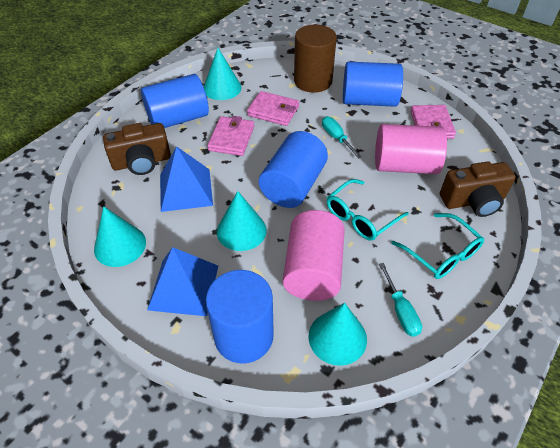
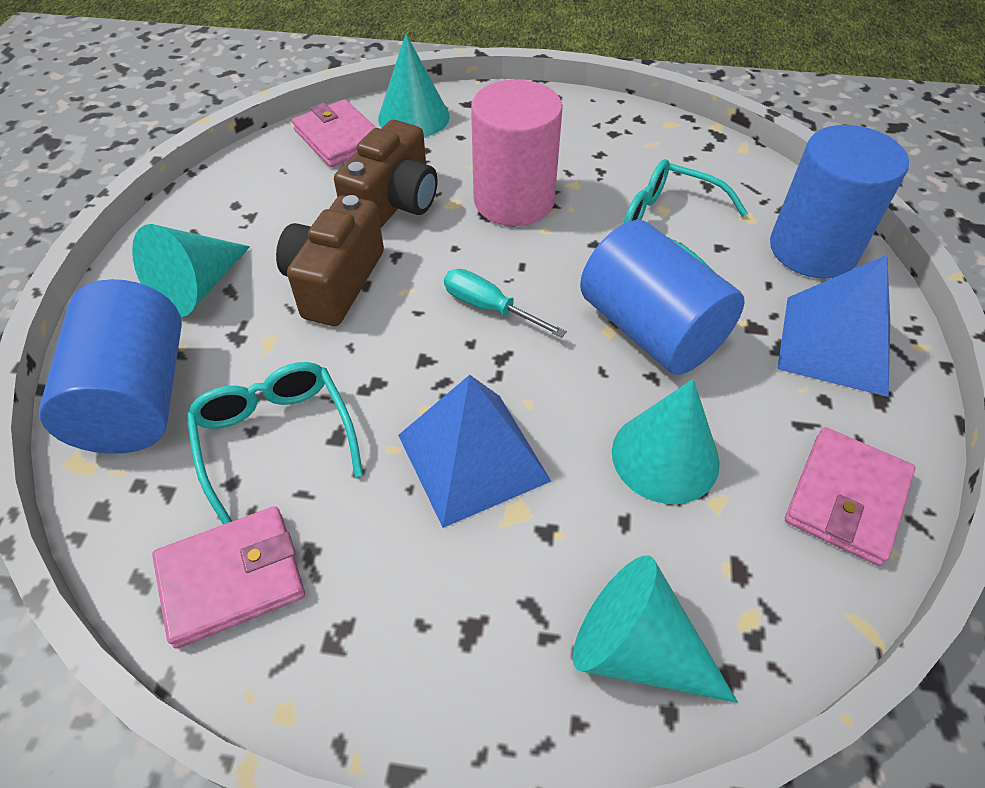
blue cylinder: 4 -> 3
brown cylinder: 1 -> 0
pink cylinder: 2 -> 1
turquoise screwdriver: 2 -> 1

